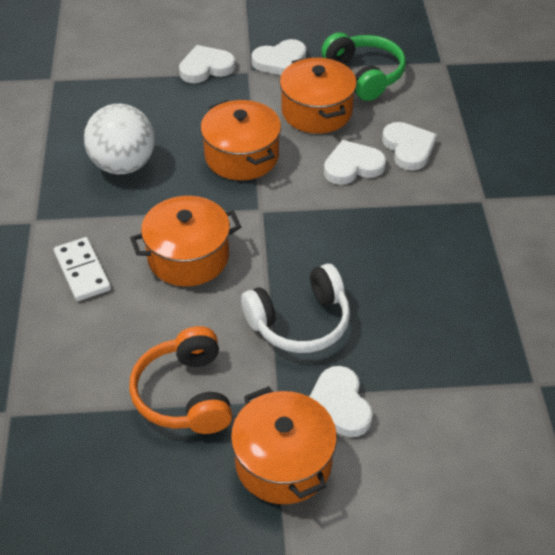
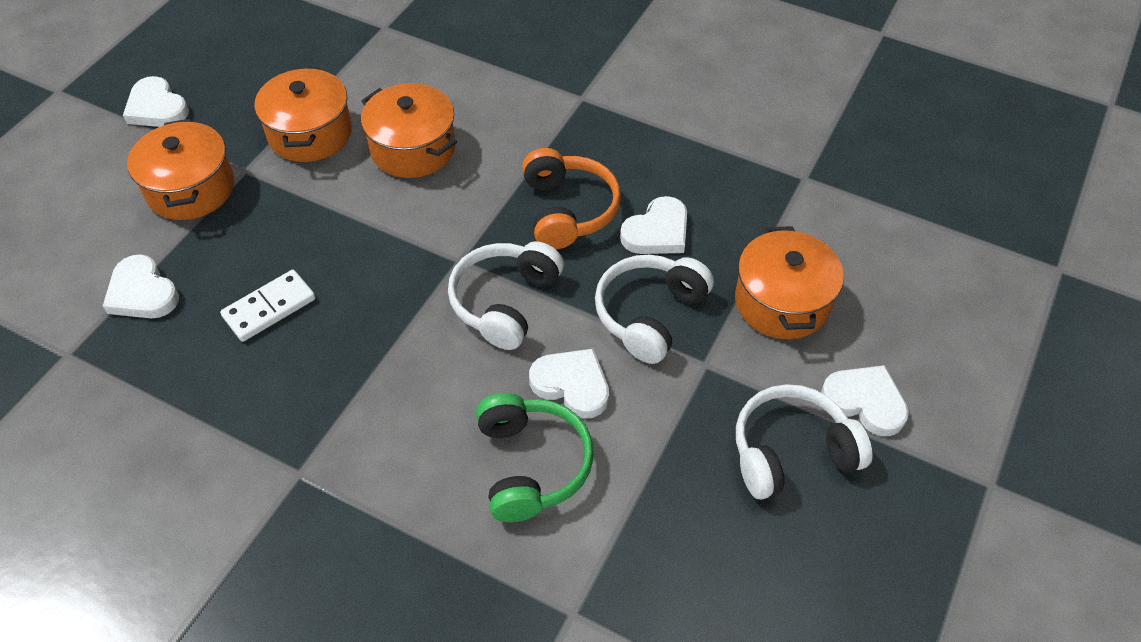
white ball: 1 -> 0
white headphones: 1 -> 3

